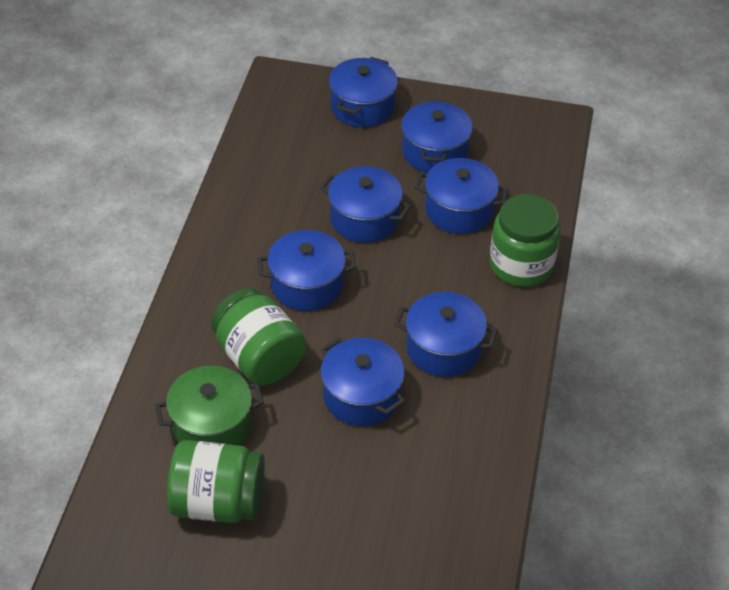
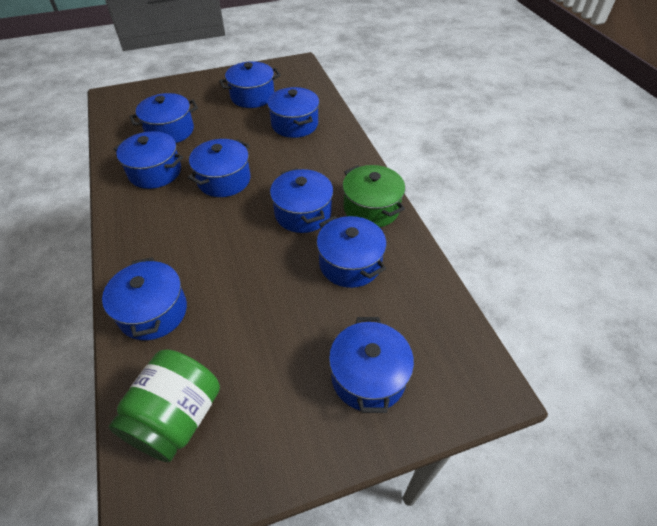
blue pot: 7 -> 9
green jar: 3 -> 1

